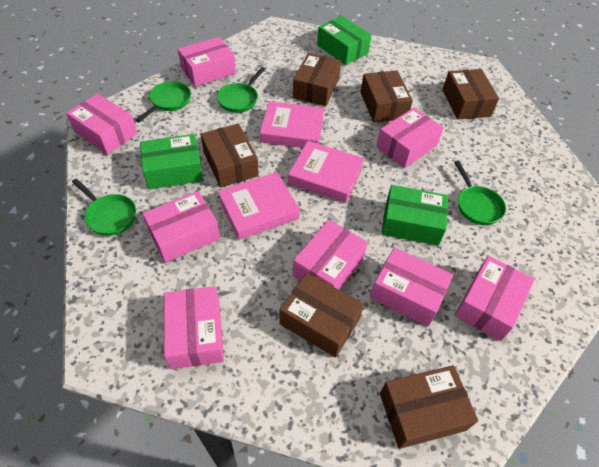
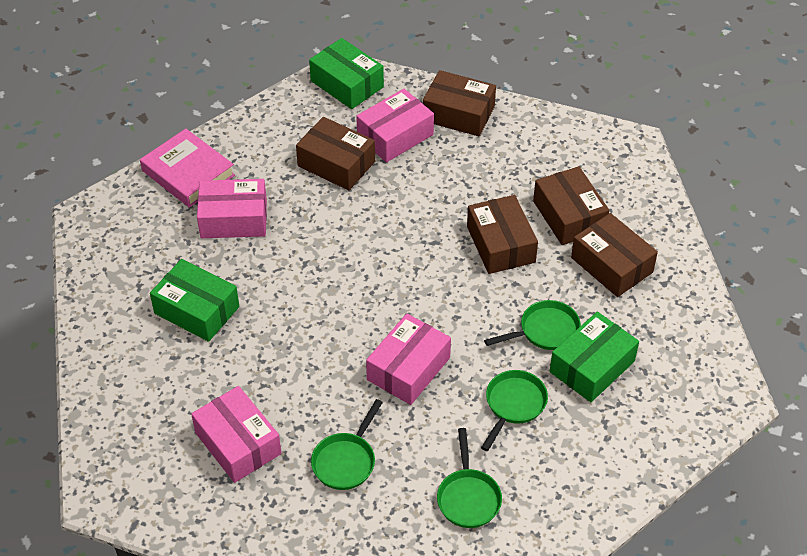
brown box: 6 -> 5
pink book: 3 -> 1
pink box: 8 -> 4

